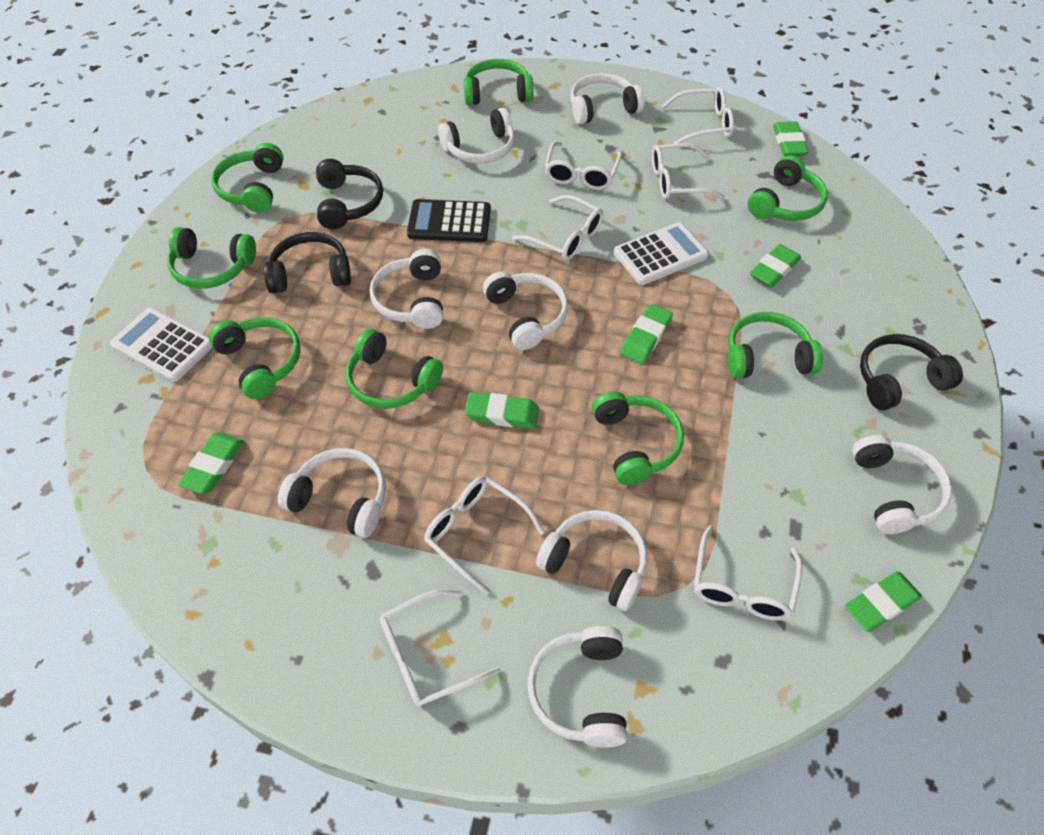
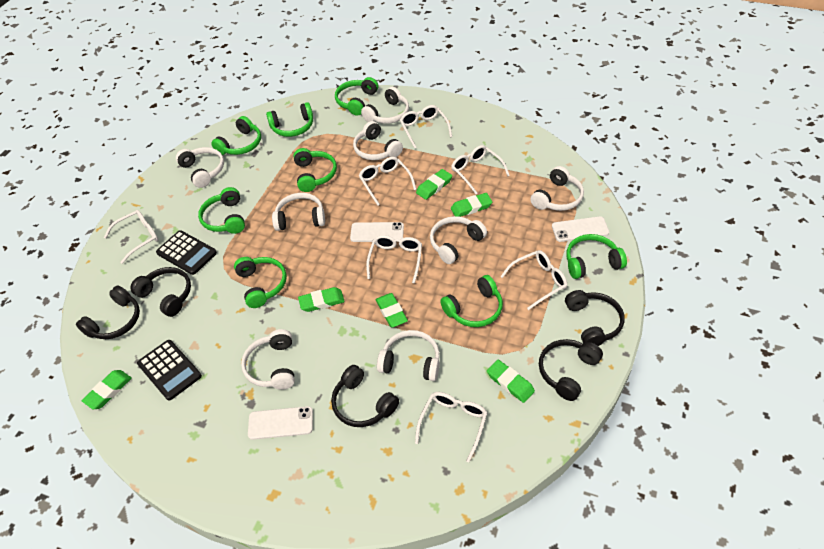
black calculator: 1 -> 2
black headphones: 3 -> 5
white calculator: 2 -> 0
white phone: 0 -> 3

